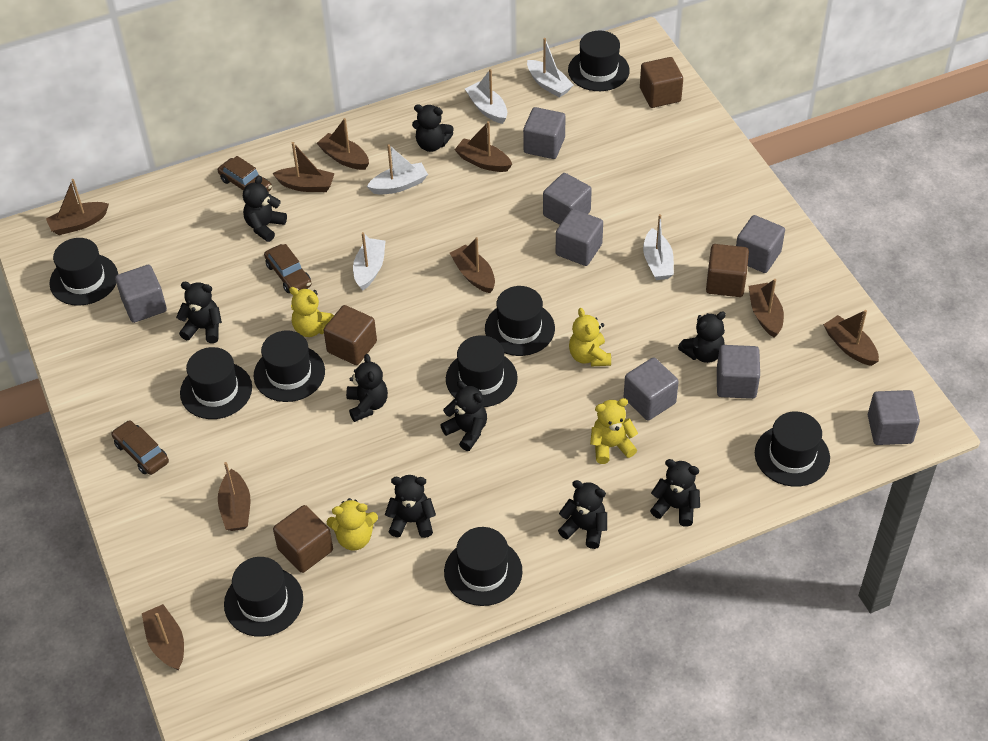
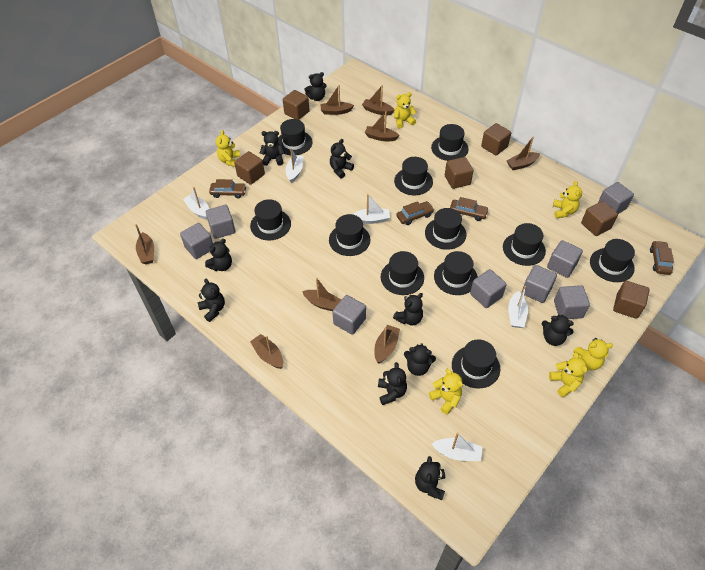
black hat: 9 -> 11
black teddy bear: 9 -> 10
brown boat: 9 -> 8
brown car: 3 -> 4
brown cube: 4 -> 6
yellow teddy bear: 4 -> 6

